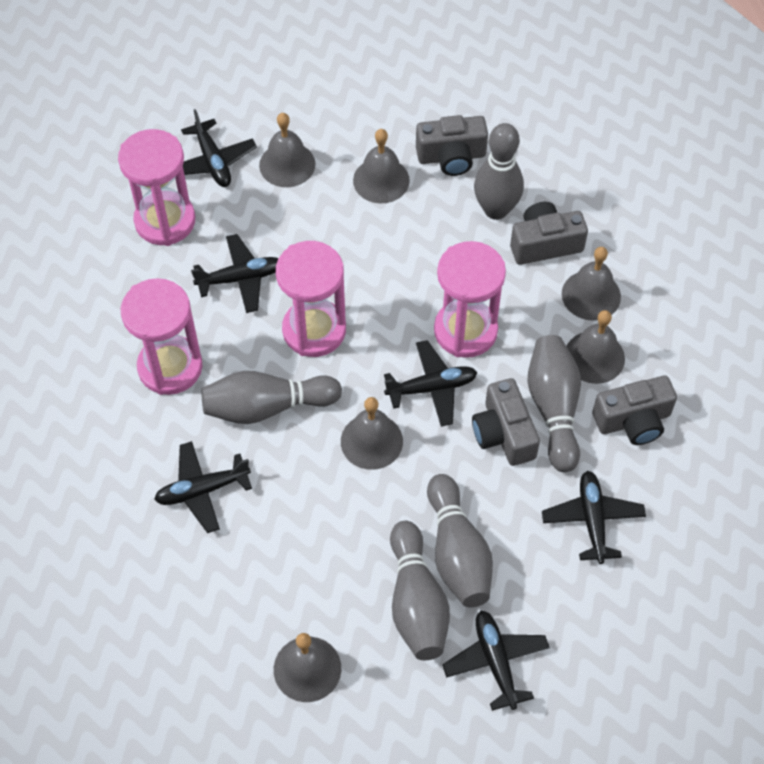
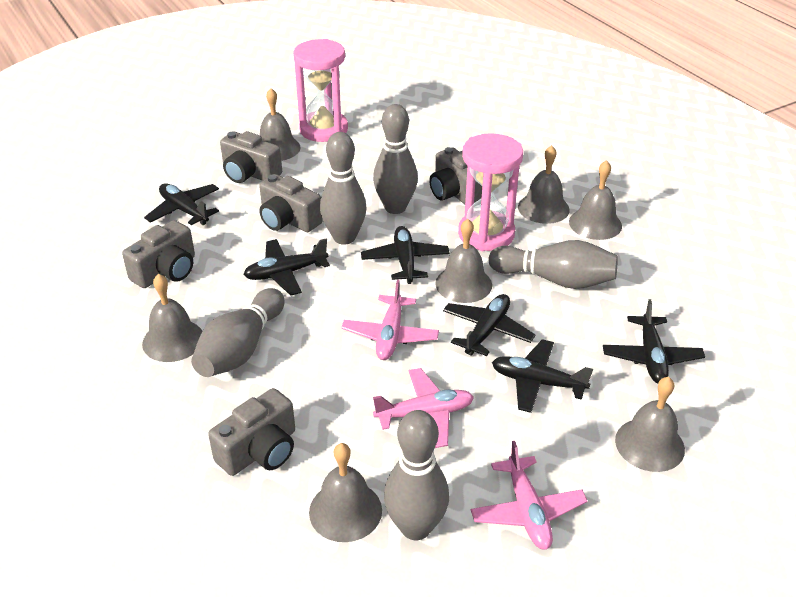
grey bell: 6 -> 7
grey camera: 4 -> 5
pink hourglass: 4 -> 2
pink plane: 0 -> 3

